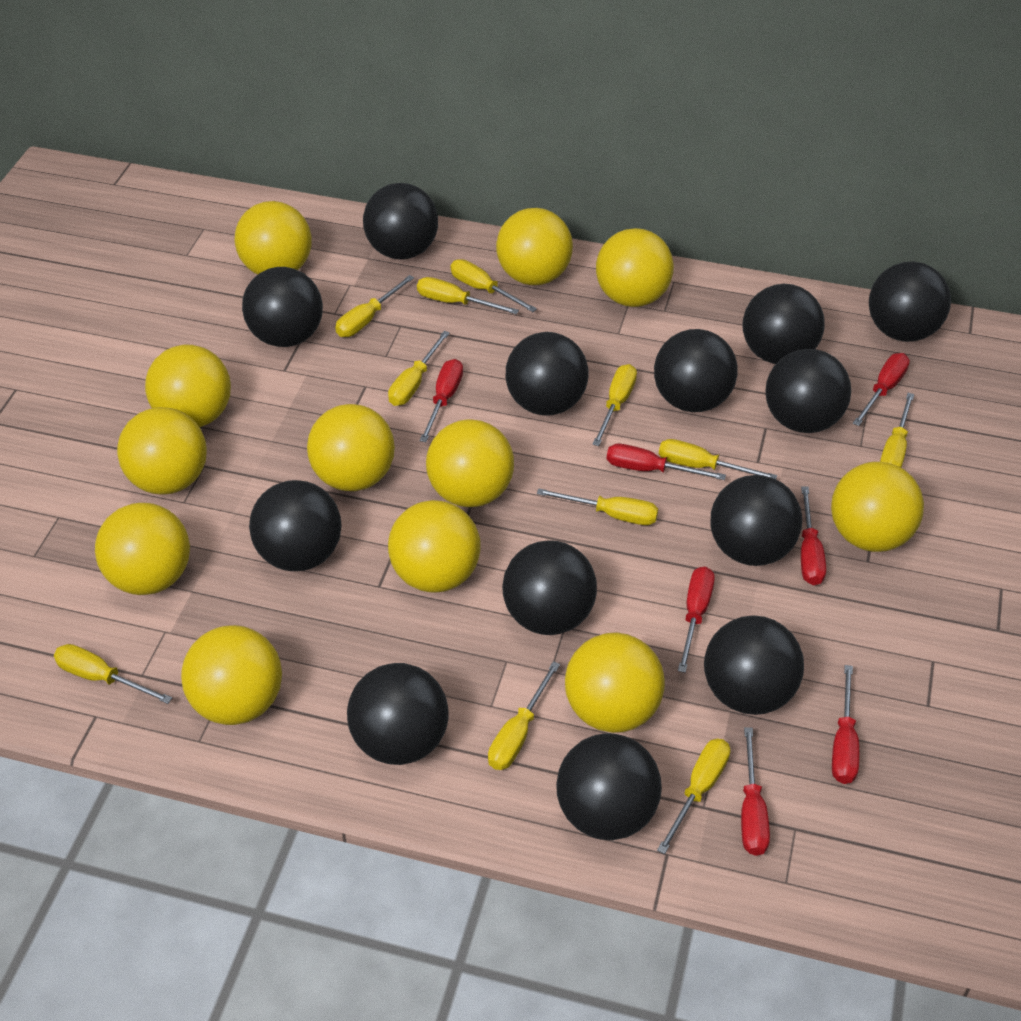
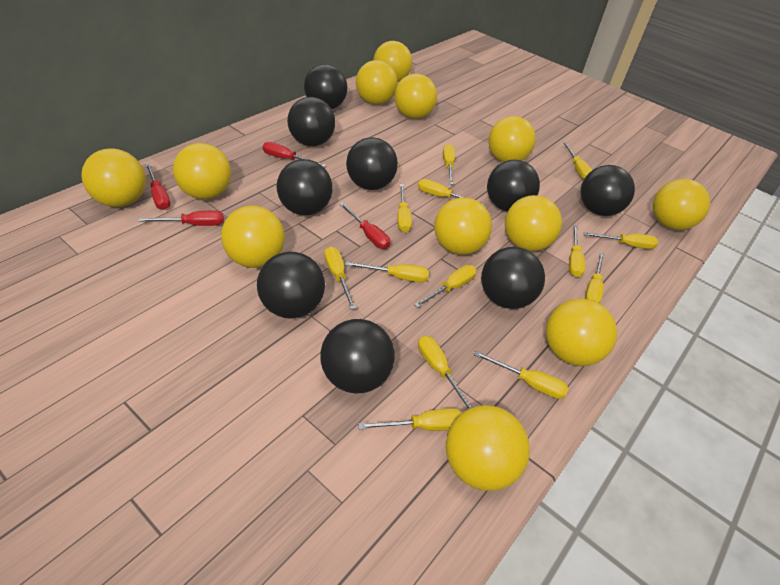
black ball: 13 -> 9
red screwdriver: 7 -> 4
yellow screwdriver: 11 -> 13

